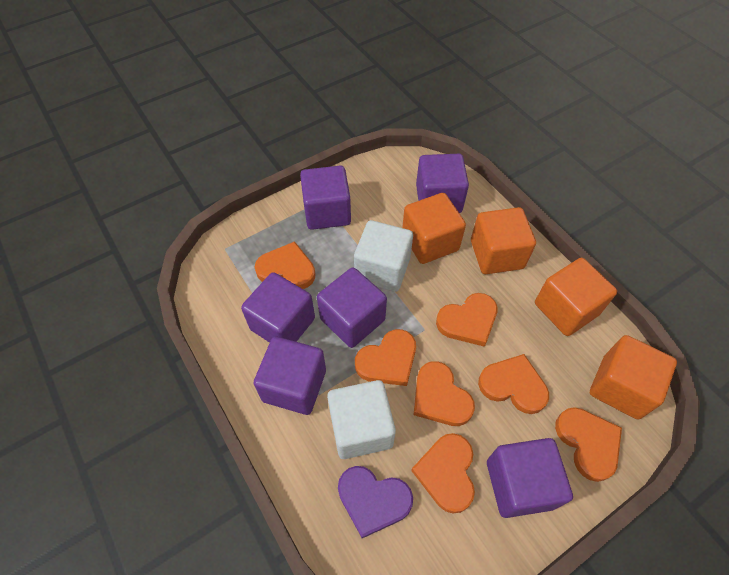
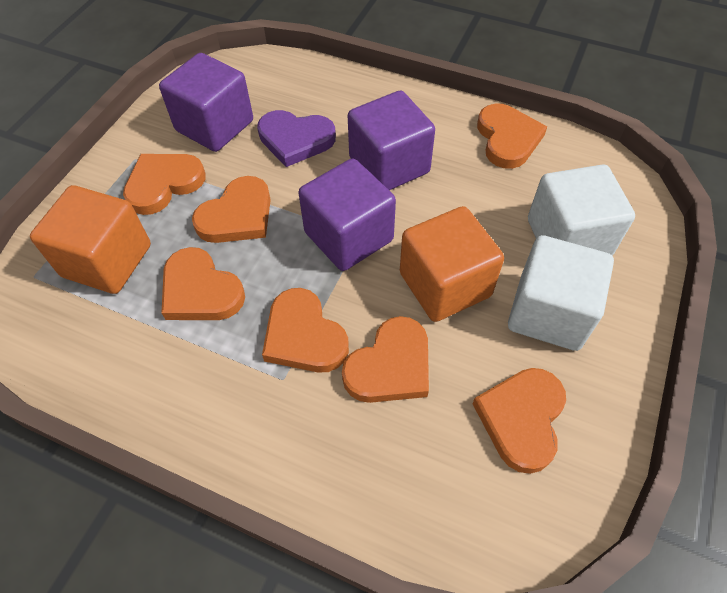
orange cube: 4 -> 2
purple cube: 6 -> 3

